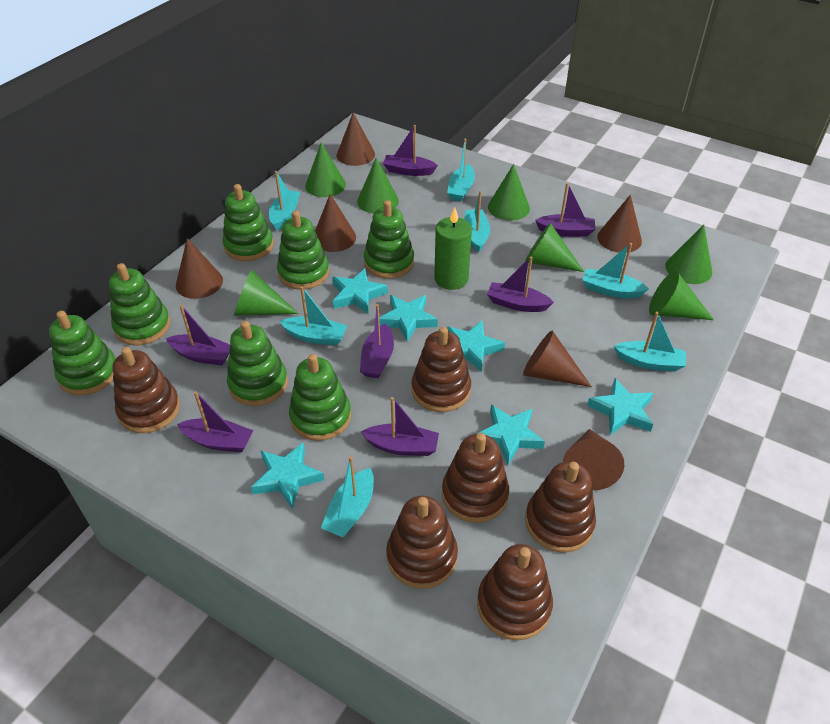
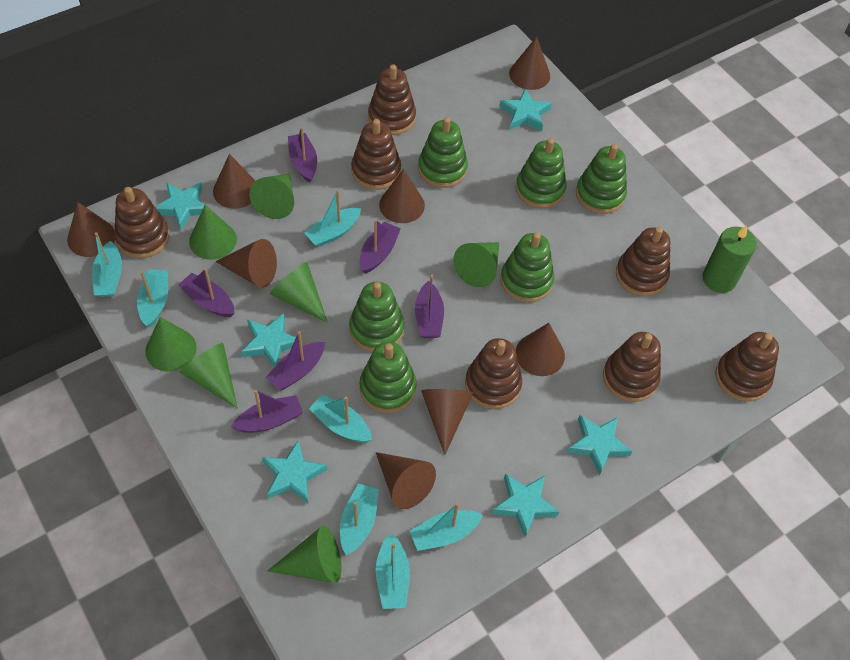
brown cone: 6 -> 8
brown stacking toy: 6 -> 7
green stacking toy: 7 -> 6
purple boat: 7 -> 6

